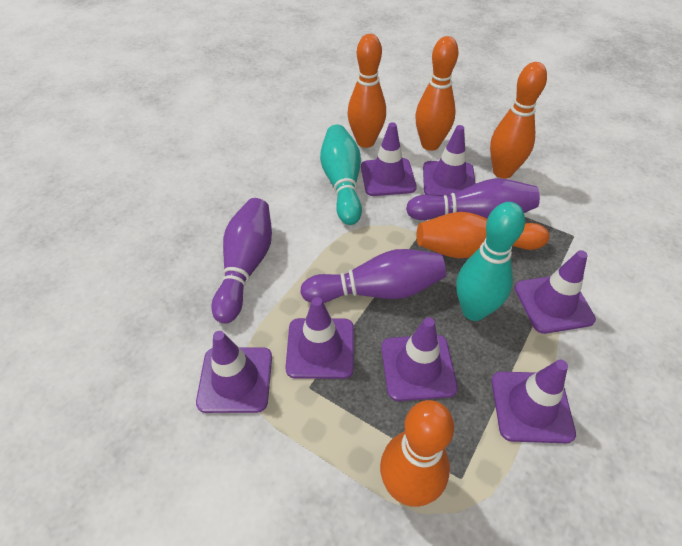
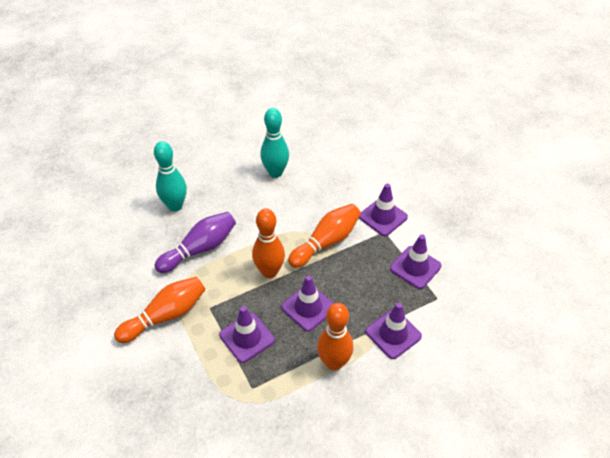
orange bowling pin: 5 -> 4
purple bowling pin: 3 -> 1
purple traffic cone: 7 -> 5

